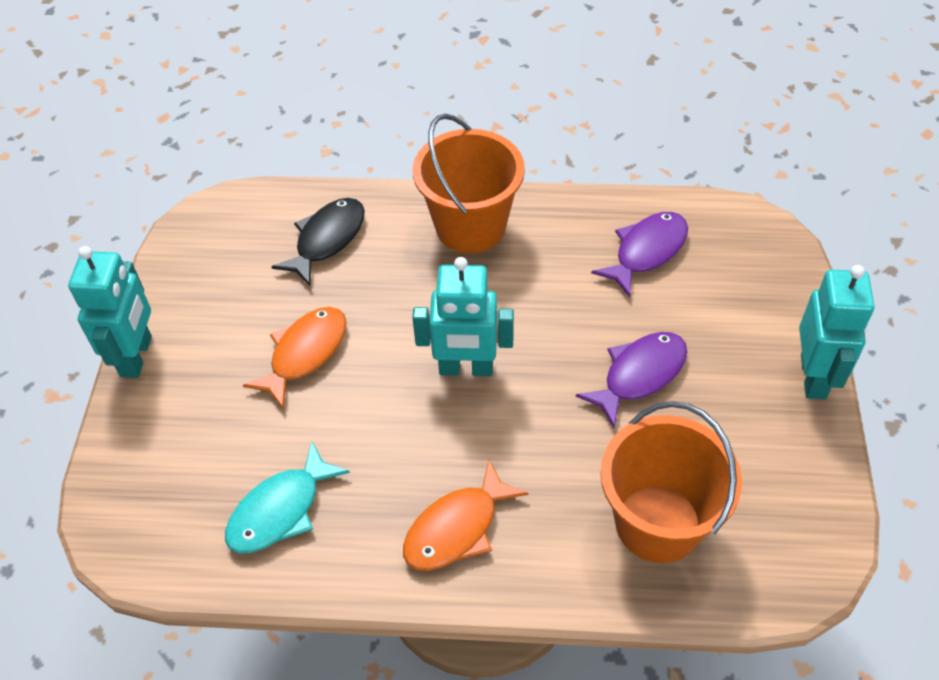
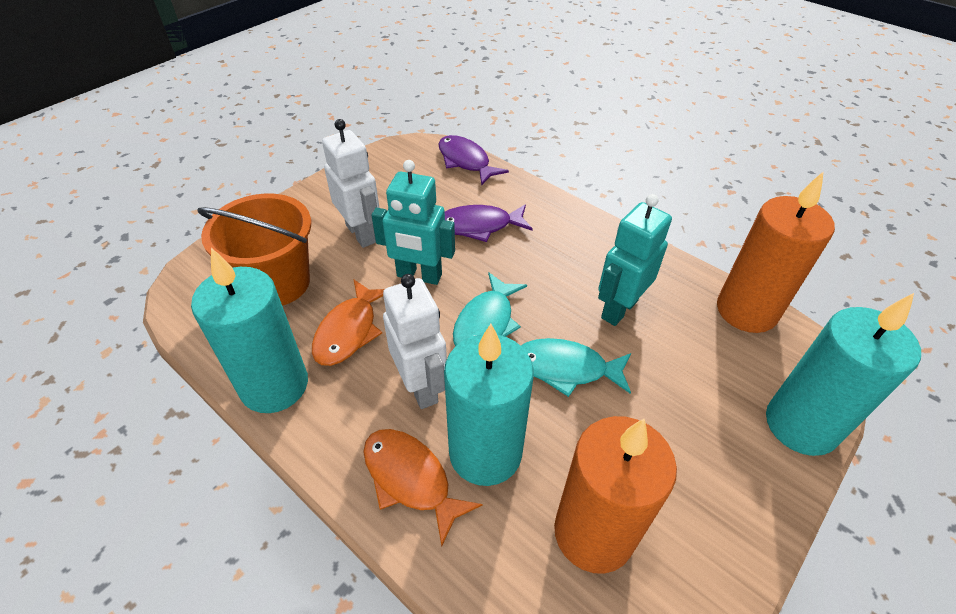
black fish: 1 -> 0
orange bucket: 2 -> 1
orange candle: 0 -> 2
turquoise candle: 0 -> 3
turquoise fish: 1 -> 2
turquoise robot: 3 -> 2
white robot: 0 -> 2

